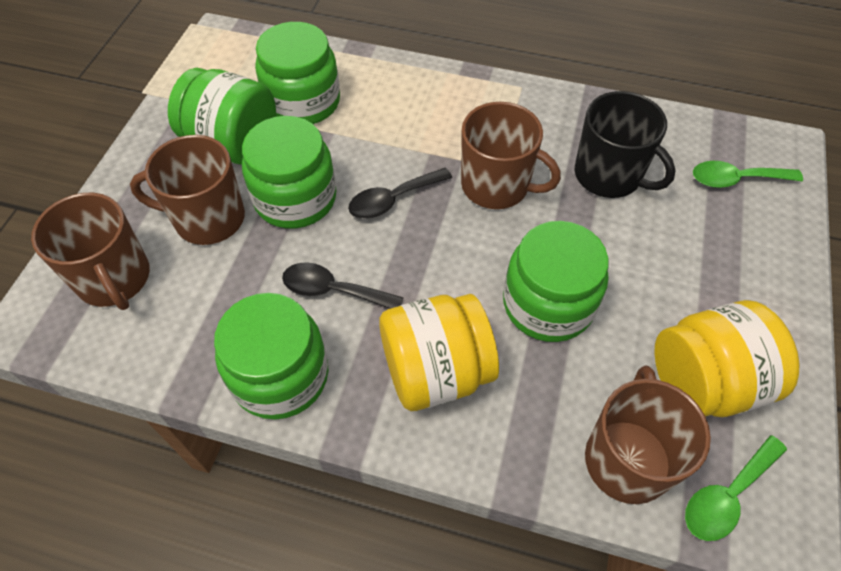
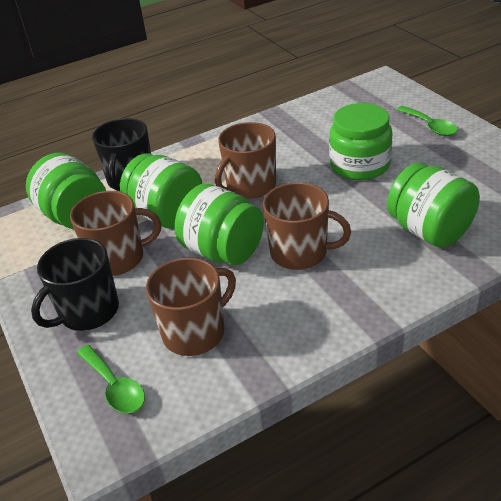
black mug: 1 -> 2
black spoon: 2 -> 0
yellow jar: 2 -> 0

